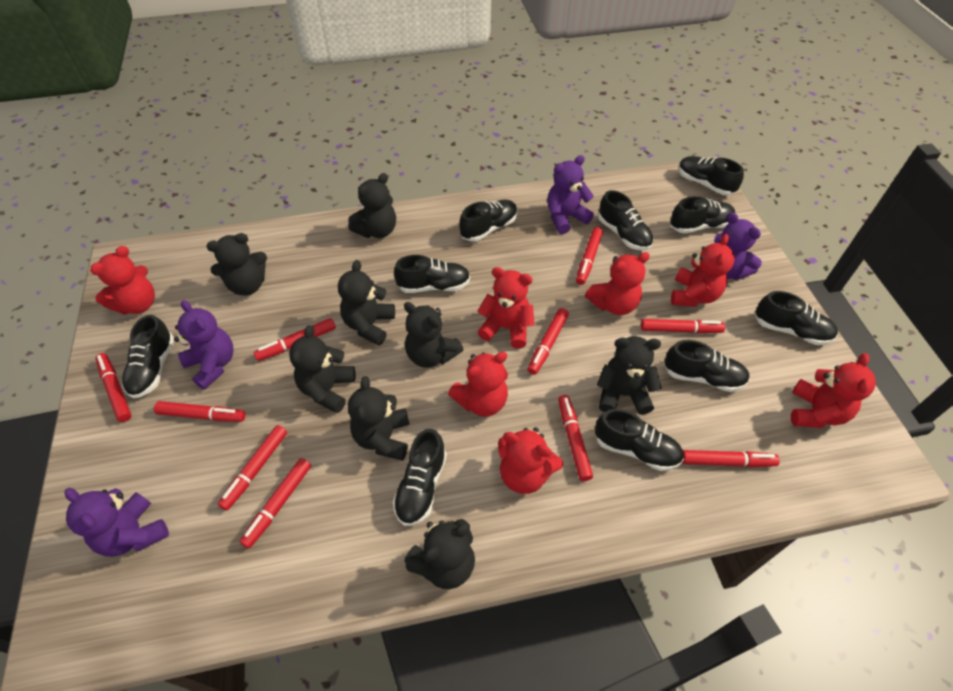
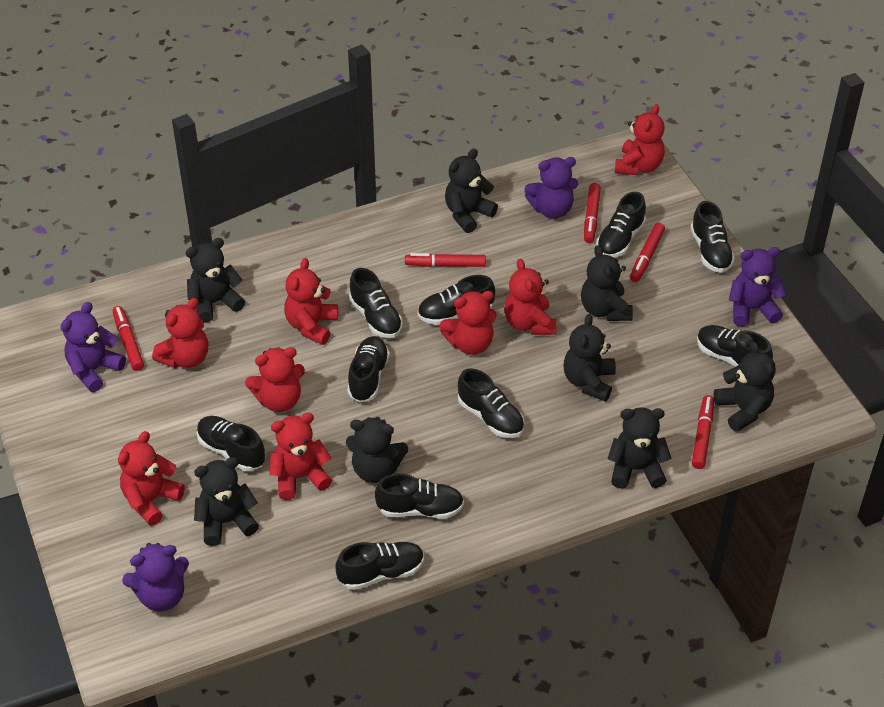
red marker: 10 -> 5
red teddy bear: 7 -> 8

